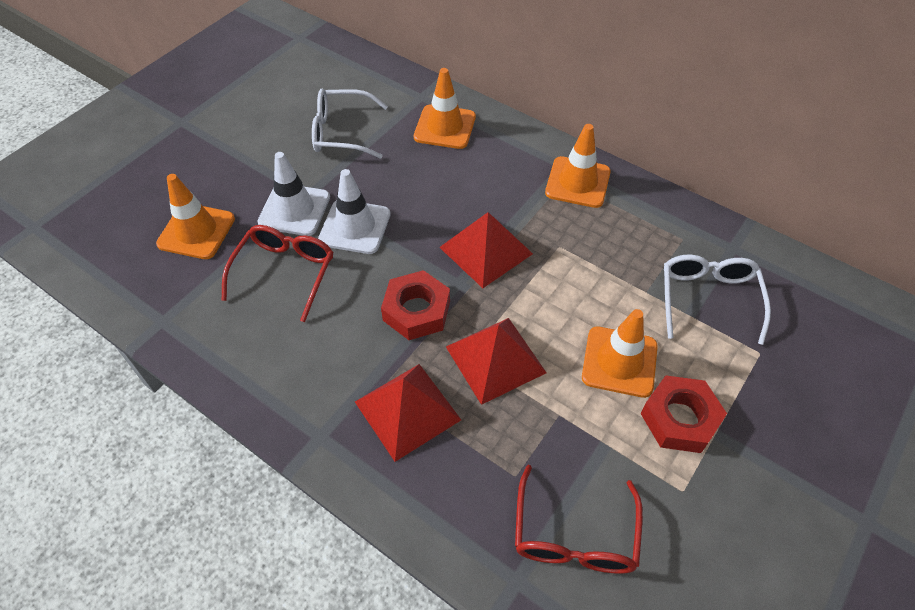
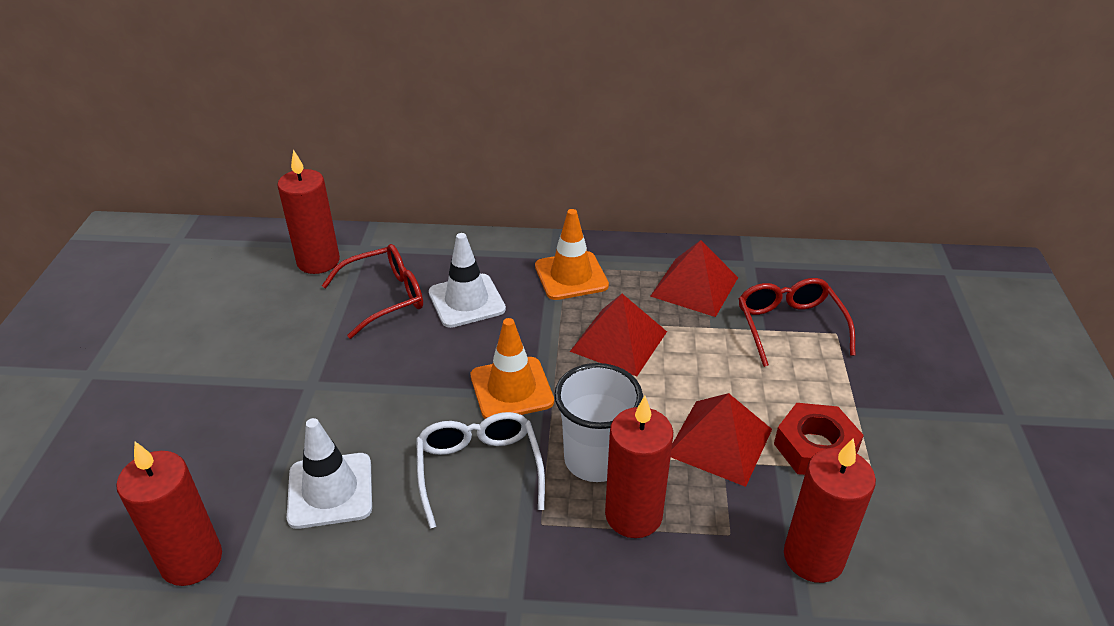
orange traffic cone: 4 -> 2
red candle: 0 -> 4
red nut: 2 -> 1
white cup: 0 -> 1
white glasses: 2 -> 1

